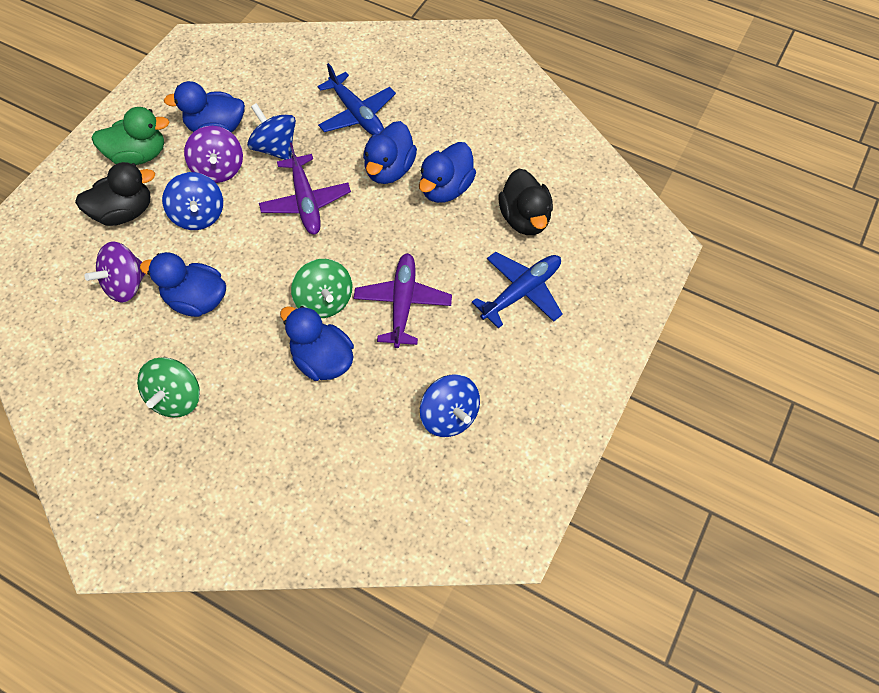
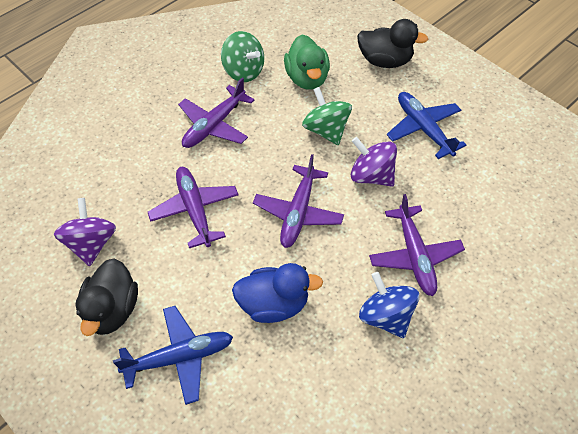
blue duck: 5 -> 1
blue spinning top: 3 -> 1
purple plane: 2 -> 4

